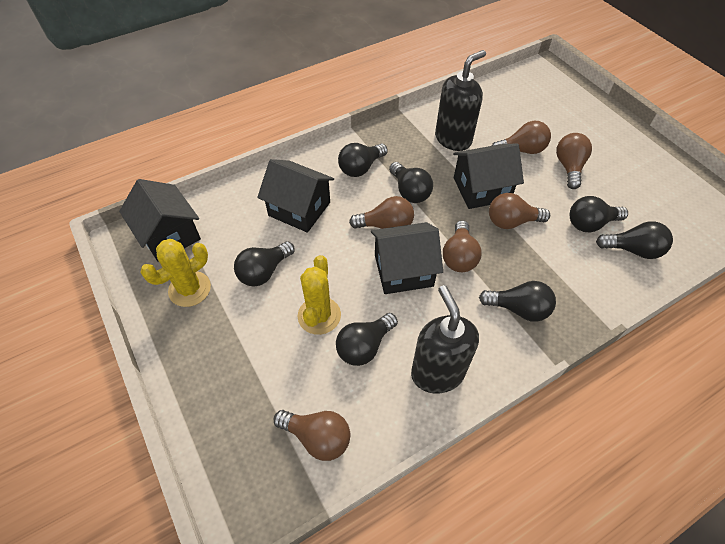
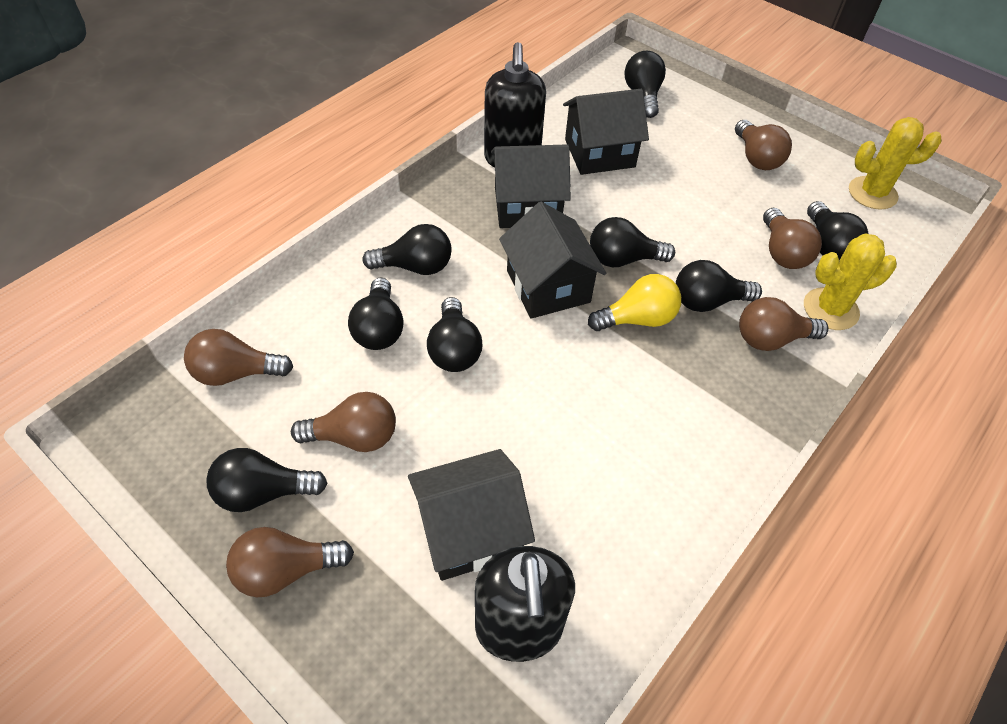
black light bulb: 7 -> 8
yellow light bulb: 0 -> 1

